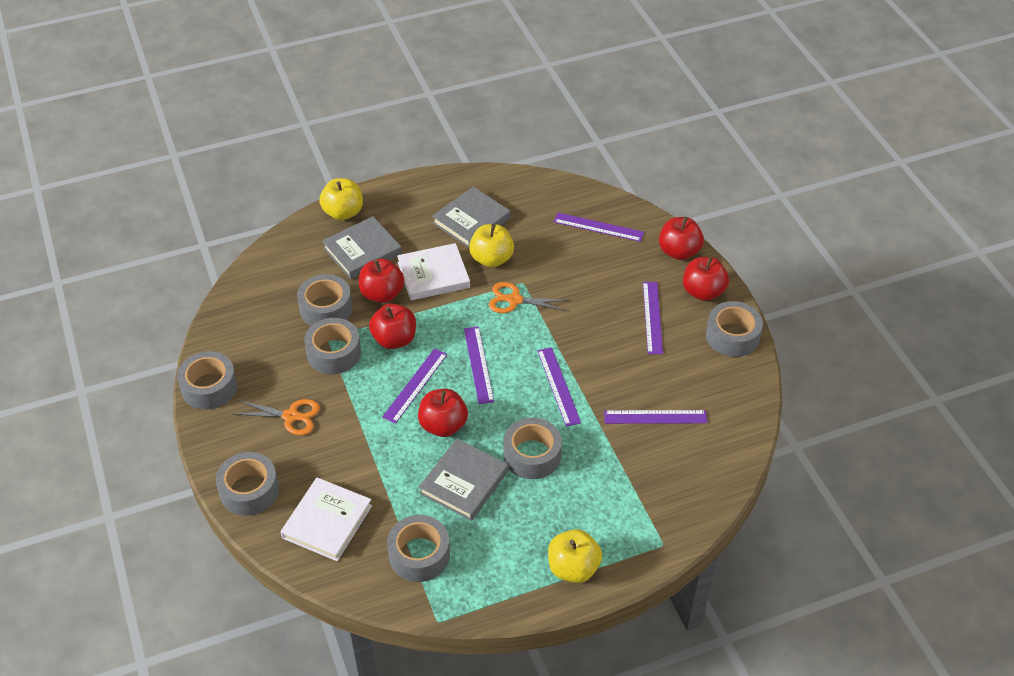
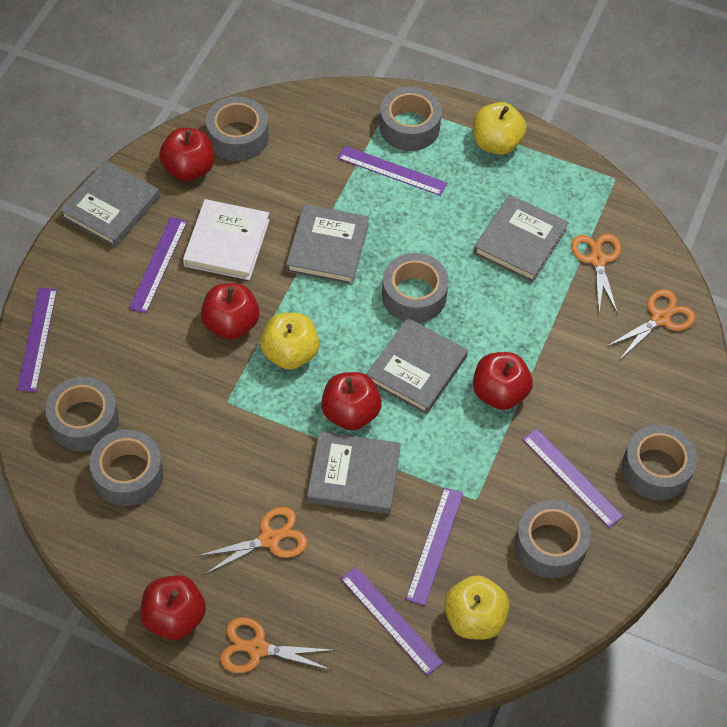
grey book: 3 -> 5
orange scissors: 2 -> 4
white book: 2 -> 1

